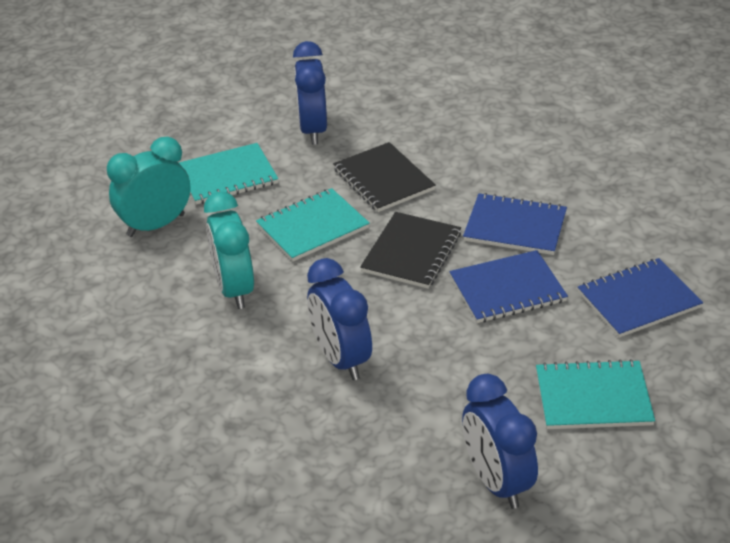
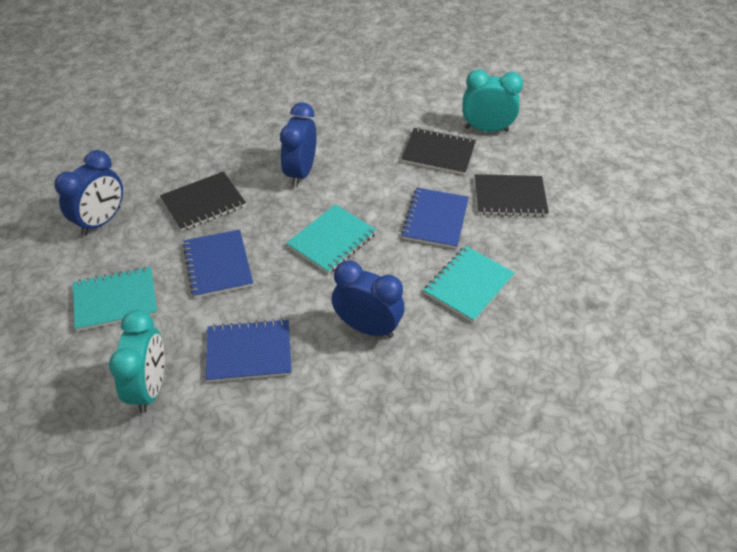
black notebook: 2 -> 3

